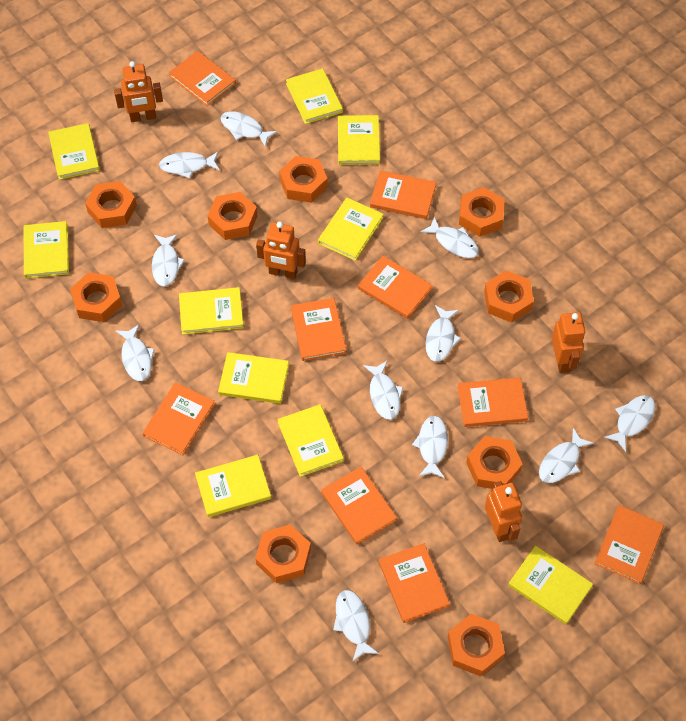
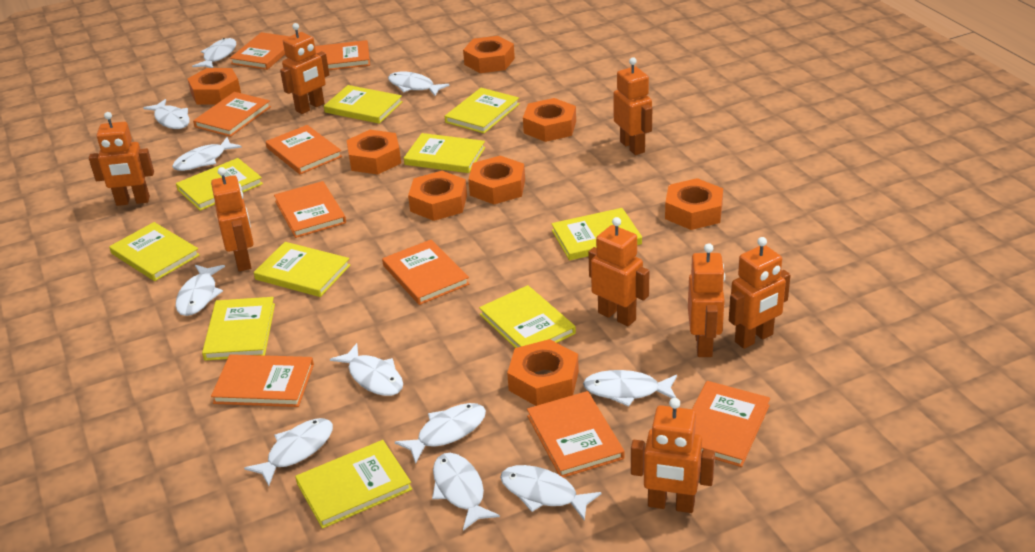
orange nut: 9 -> 8
orange robot: 4 -> 8

